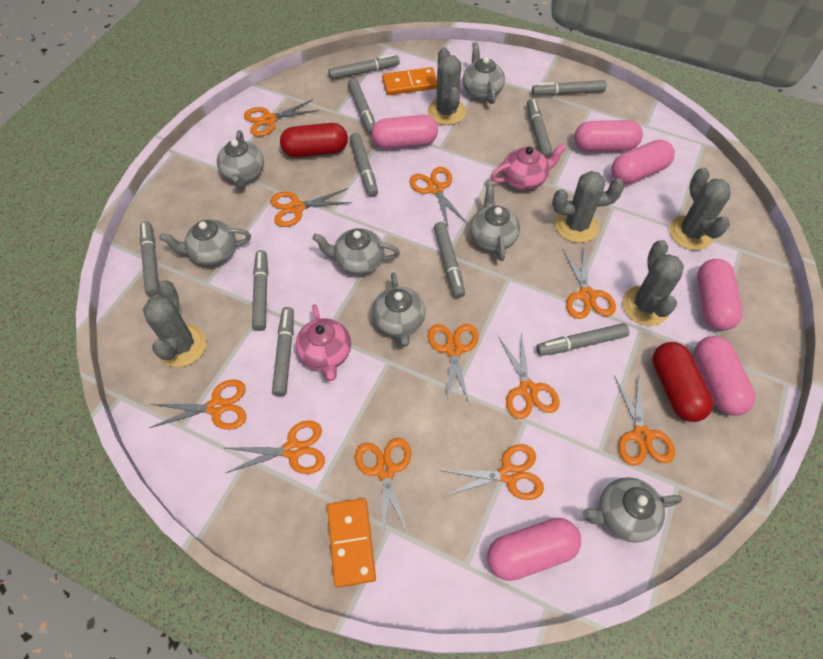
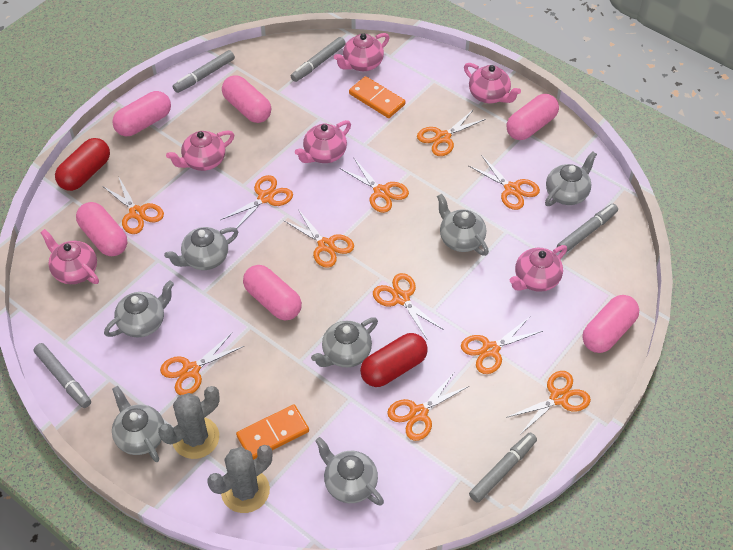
grey cactus: 5 -> 2
grey marker: 10 -> 5
pink teapot: 2 -> 6

